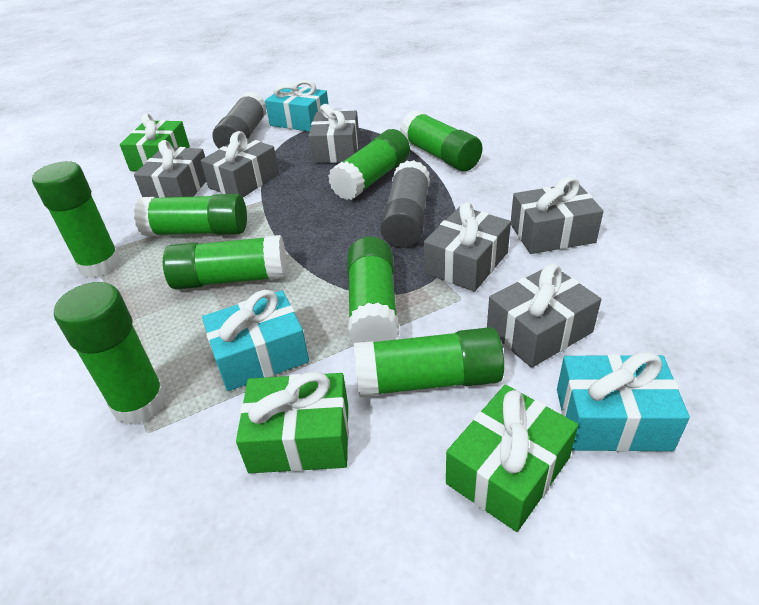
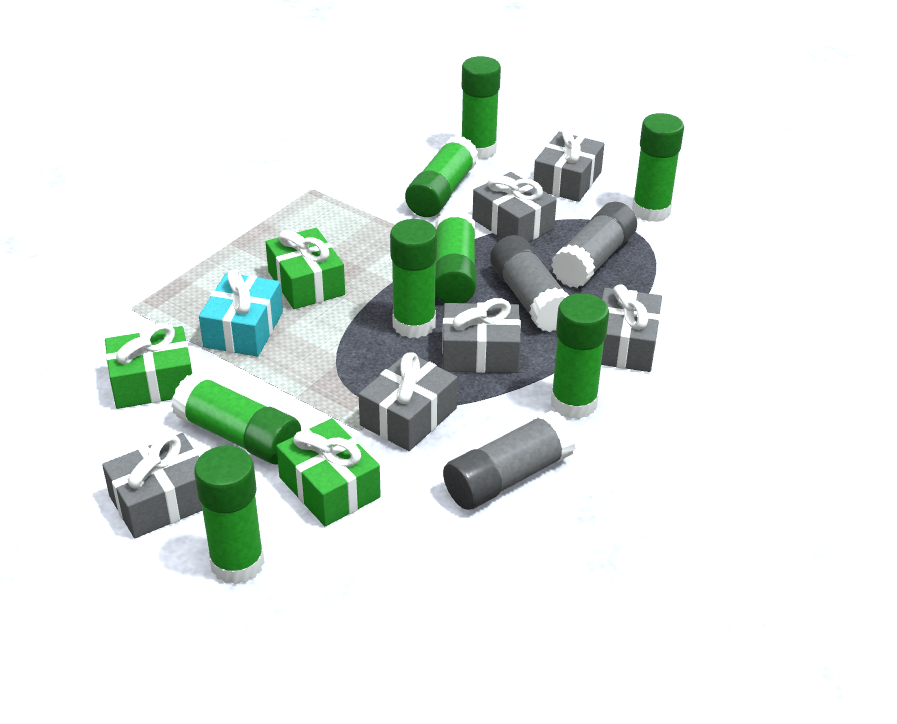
grey glue stick: 2 -> 3
turquoise gift: 3 -> 1

